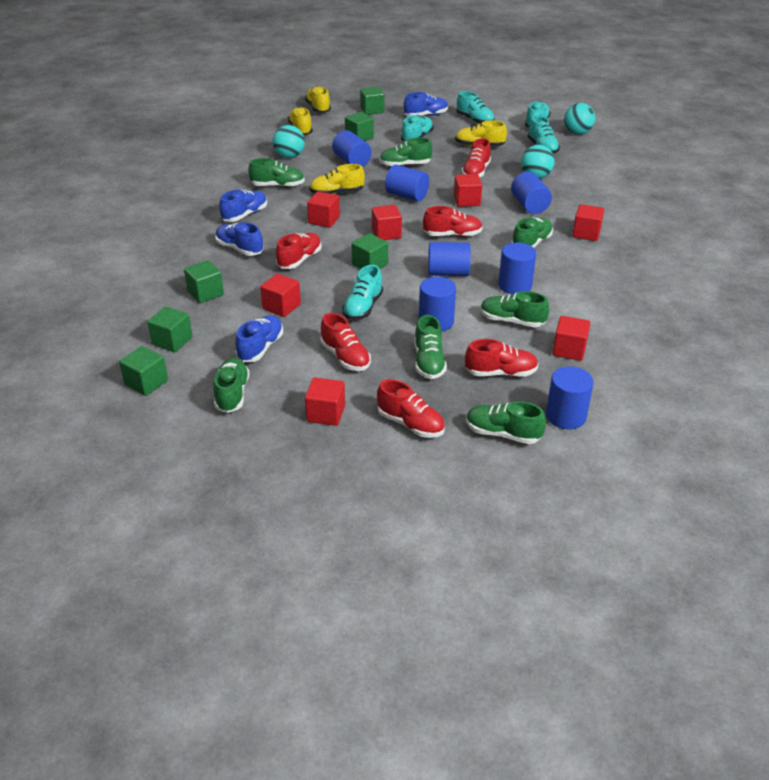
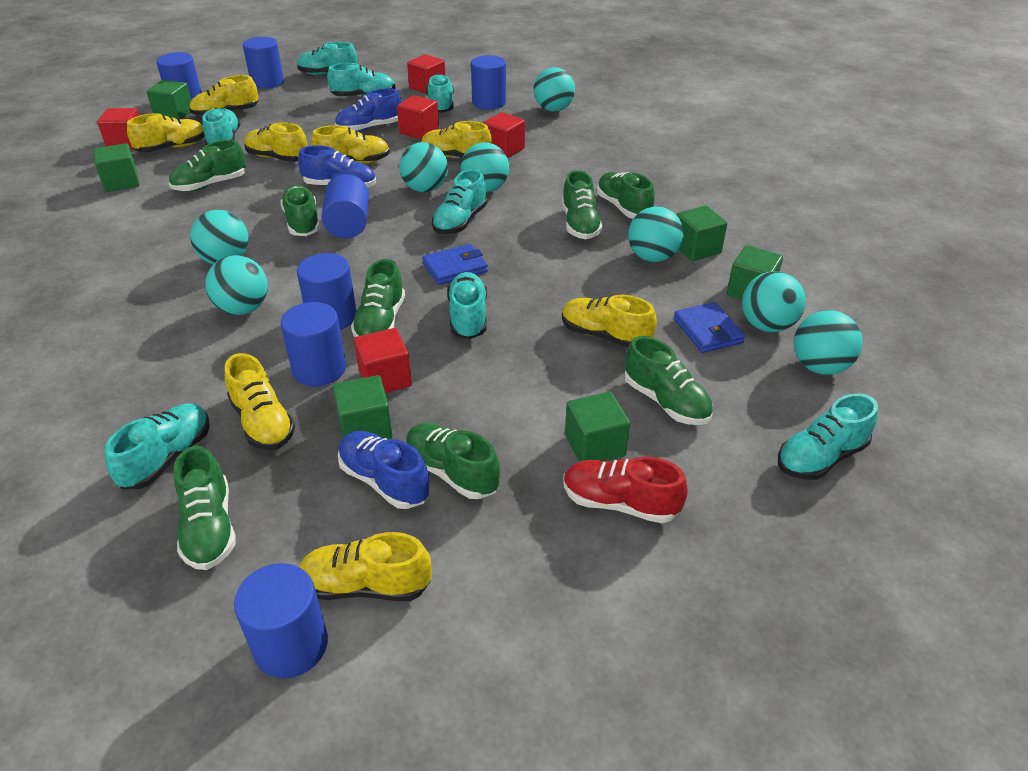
blue shoe: 4 -> 3
blue wallet: 0 -> 2
green shoe: 7 -> 8
red cube: 7 -> 5
red shoe: 6 -> 1
turquoise ball: 3 -> 8
turquoise shoe: 5 -> 8
yellow shoe: 4 -> 8

